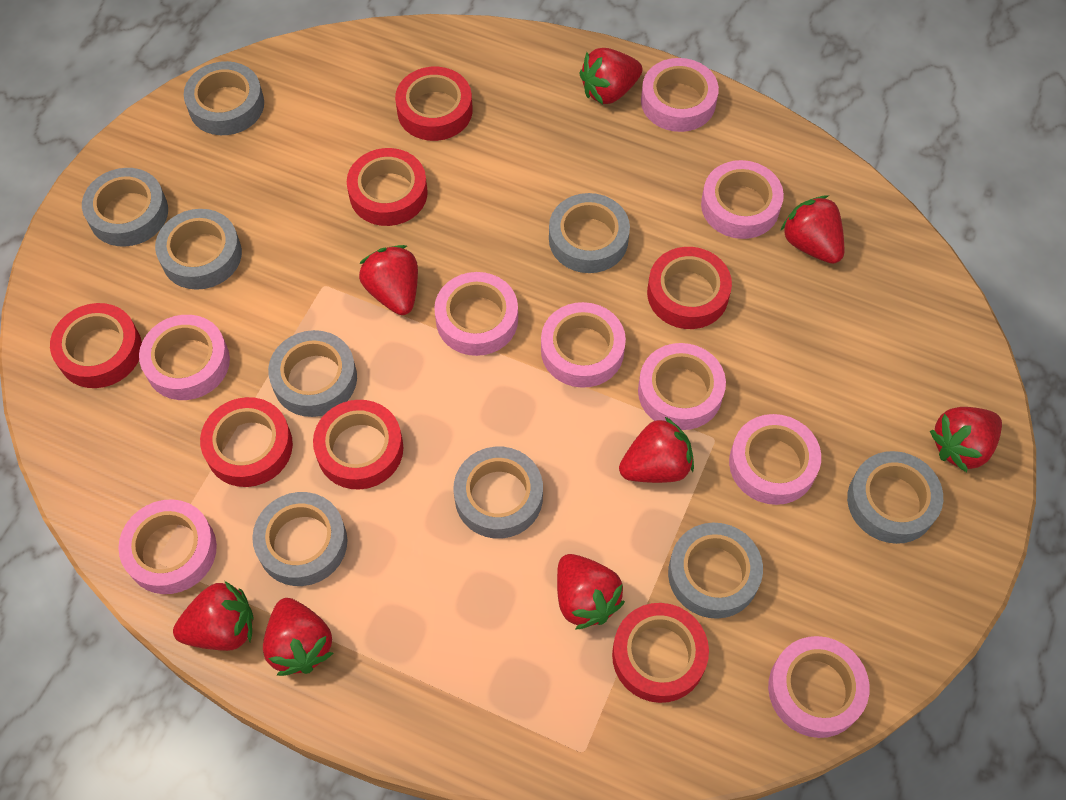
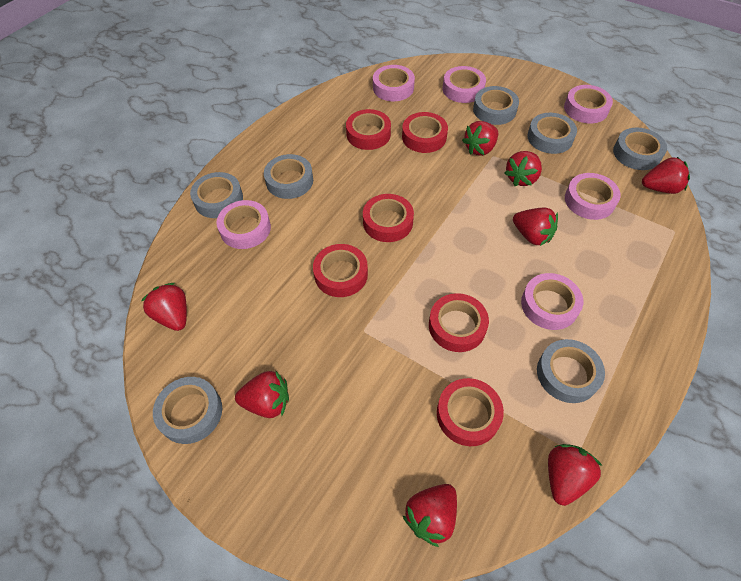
grey tape: 9 -> 7
pink tape: 9 -> 6
red tape: 7 -> 6

